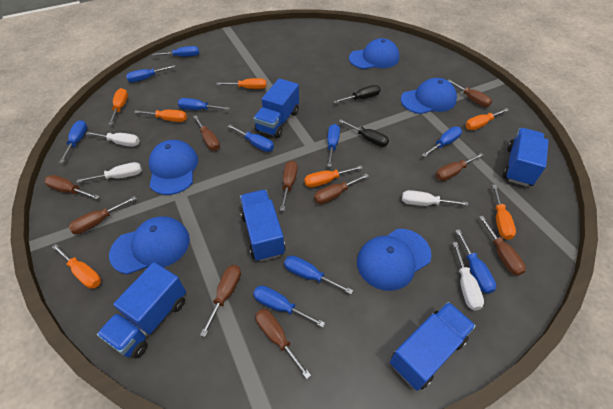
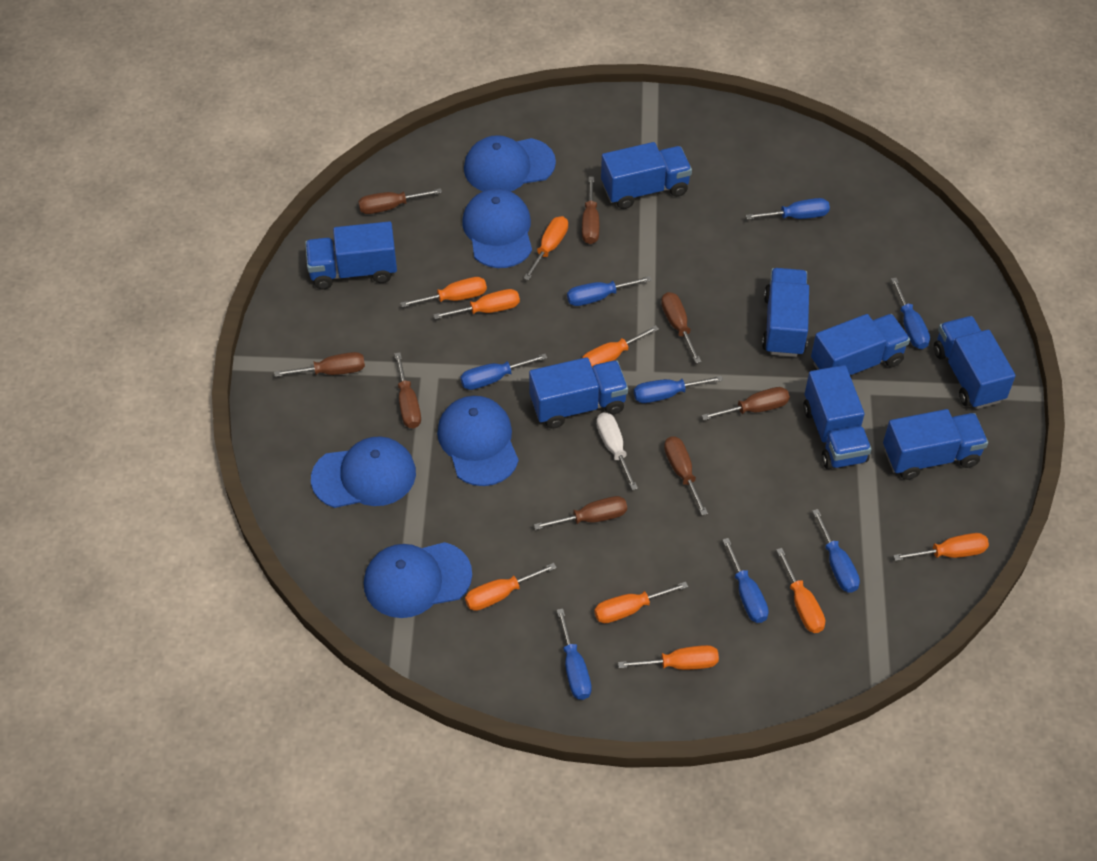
black screwdriver: 2 -> 0
blue screwdriver: 10 -> 8
blue truck: 5 -> 8
brown screwdriver: 10 -> 8
orange screwdriver: 7 -> 9
white screwdriver: 4 -> 1

